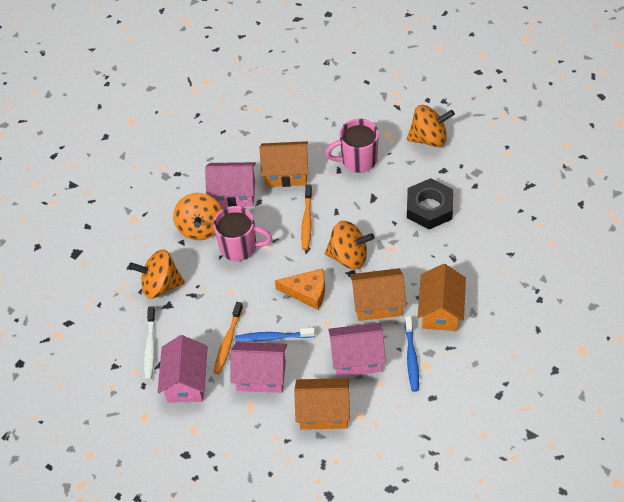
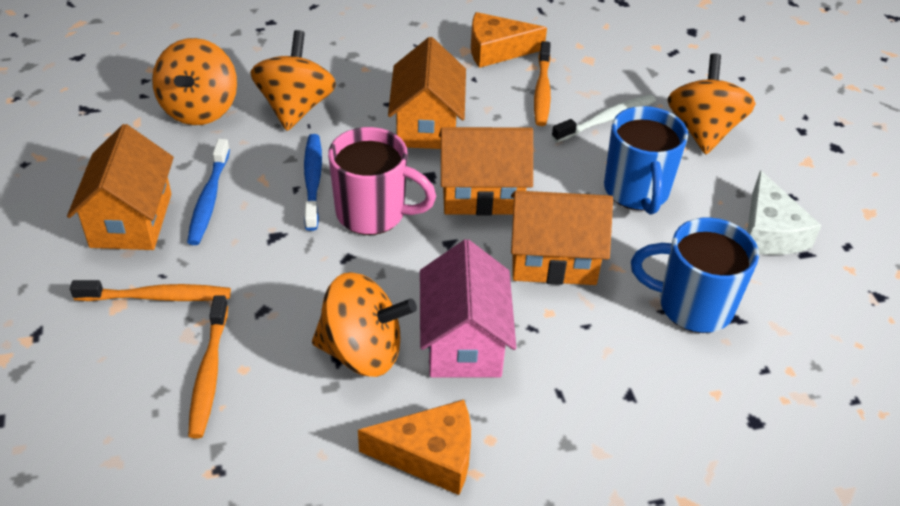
black nut: 1 -> 0
blue mug: 0 -> 2
orange cheese: 1 -> 2
orange toothbrush: 2 -> 3
pink house: 4 -> 1
pink mug: 2 -> 1
white cheese: 0 -> 1

